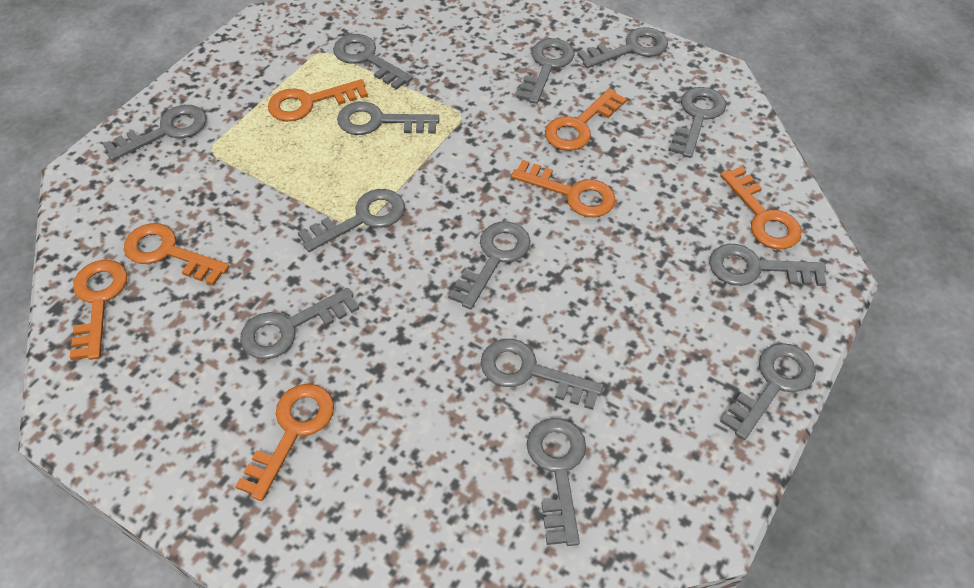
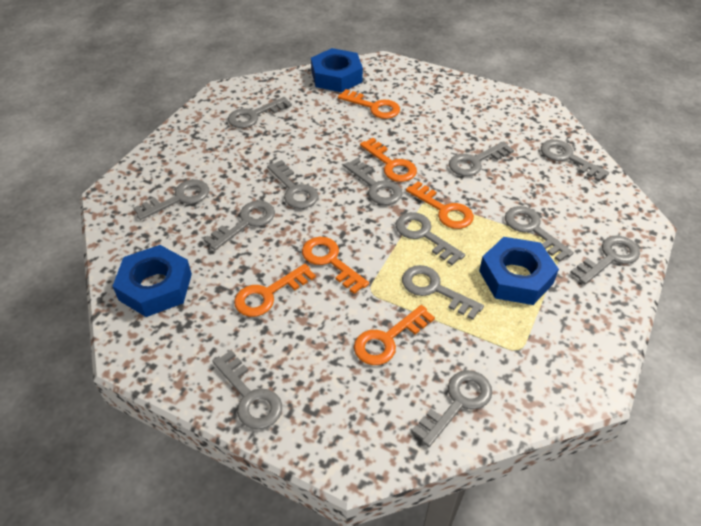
blue nut: 0 -> 3
orange key: 7 -> 6

